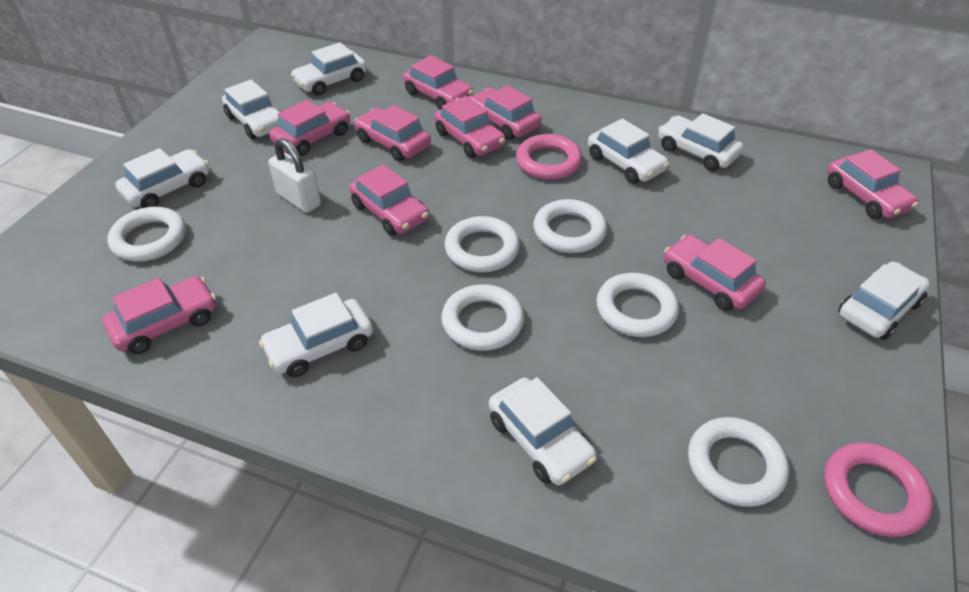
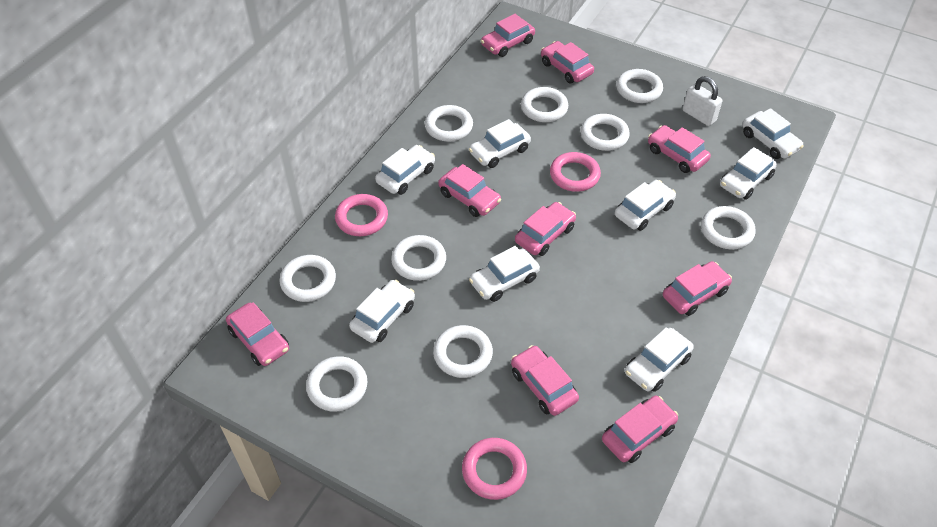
pink ring: 2 -> 3
white ring: 6 -> 9

